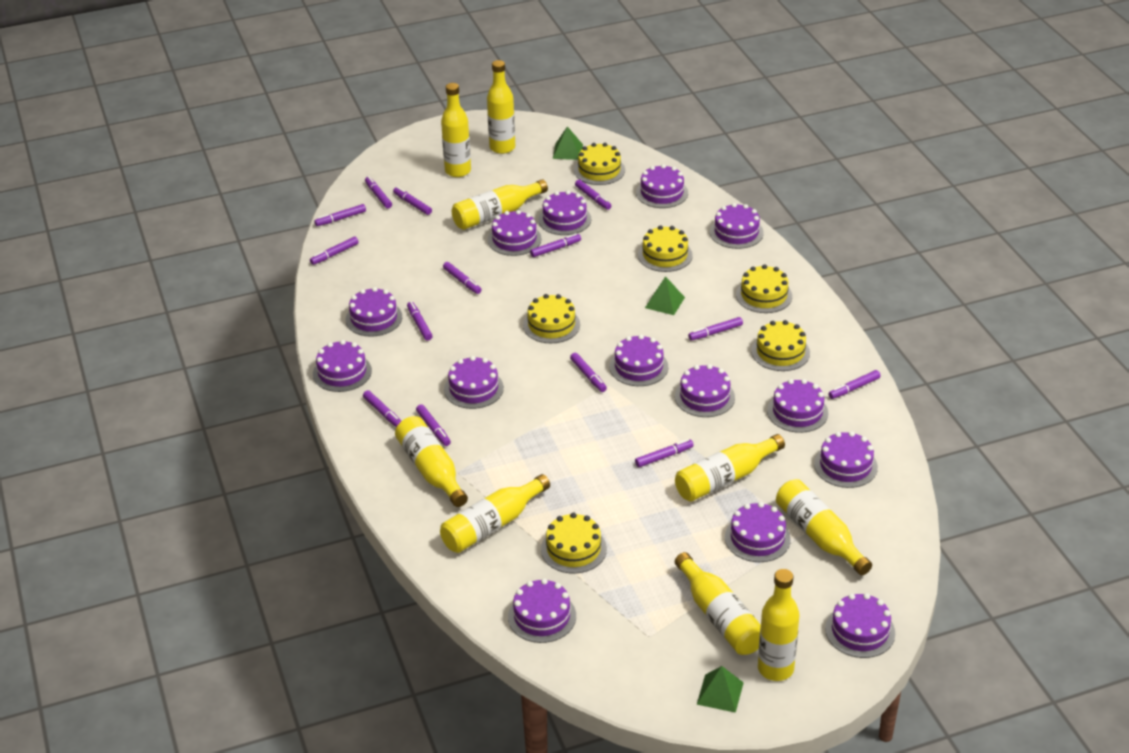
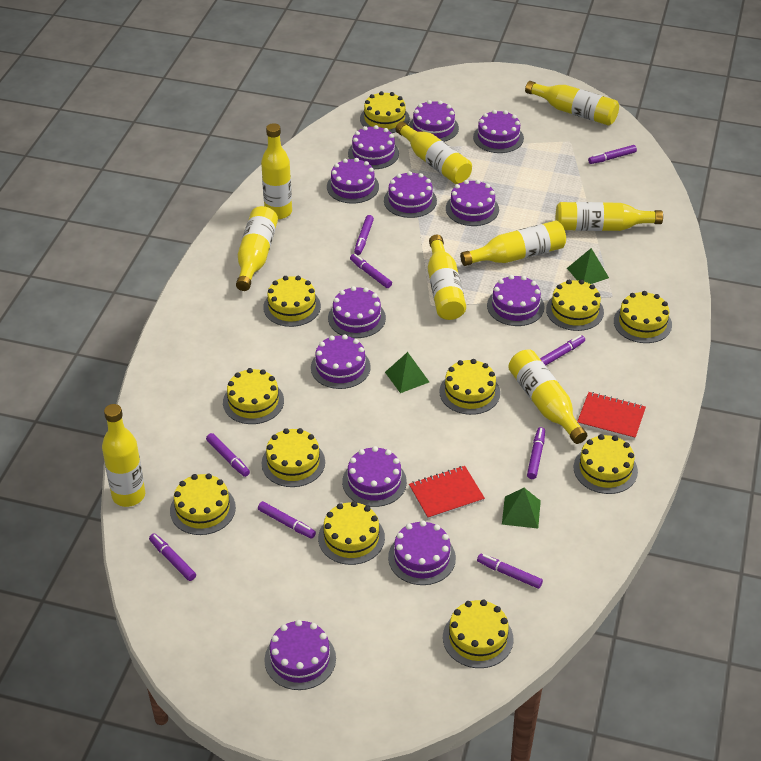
purple cake: 14 -> 12
purple marker: 14 -> 9
red notebook: 0 -> 2
yellow cake: 6 -> 11

